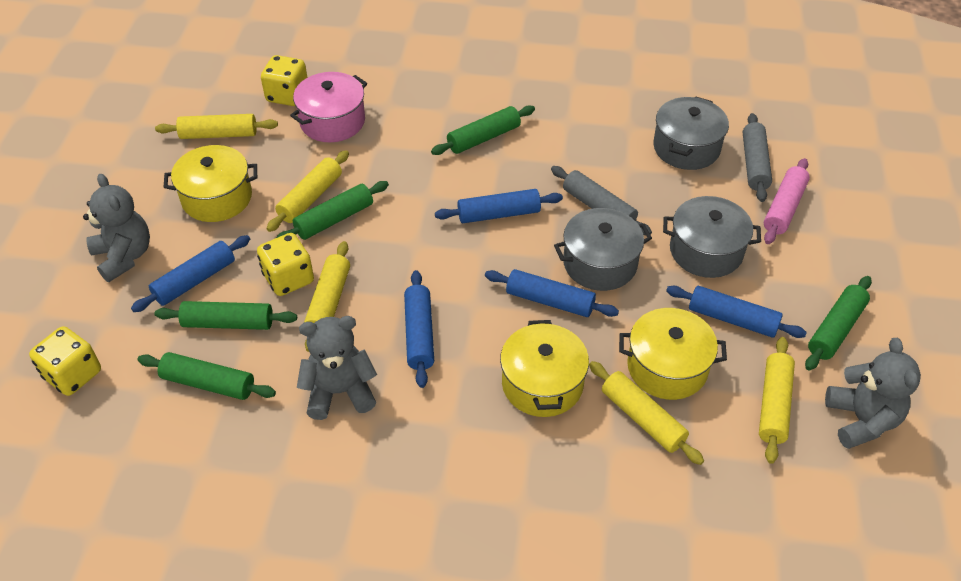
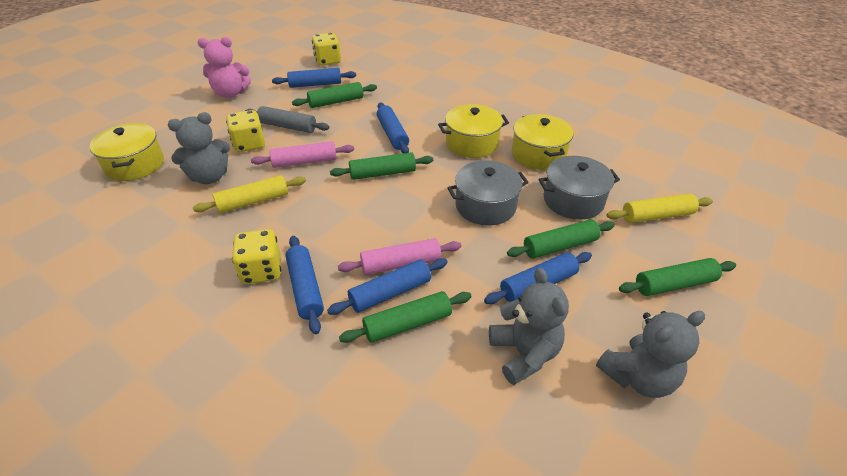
grey pot: 3 -> 2
grey rolling pin: 2 -> 1
pink pot: 1 -> 0
pink rolling pin: 1 -> 2
pink teddy bear: 0 -> 1
yellow rolling pin: 5 -> 2

